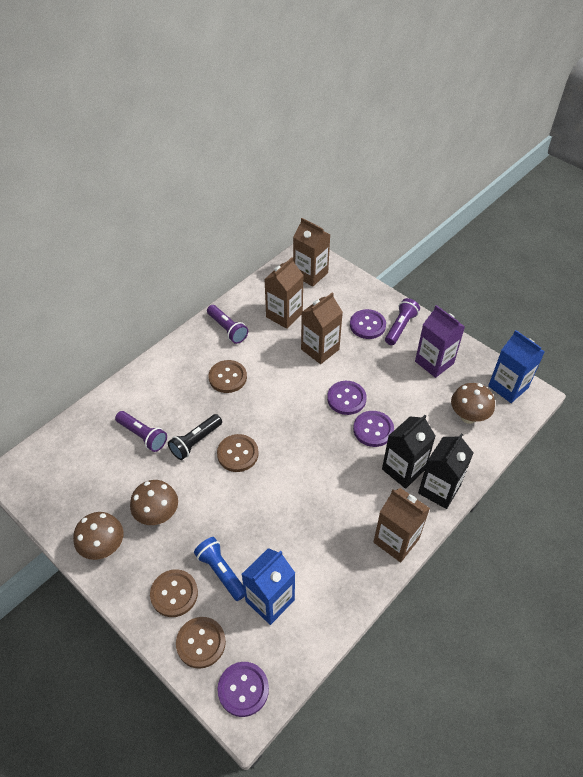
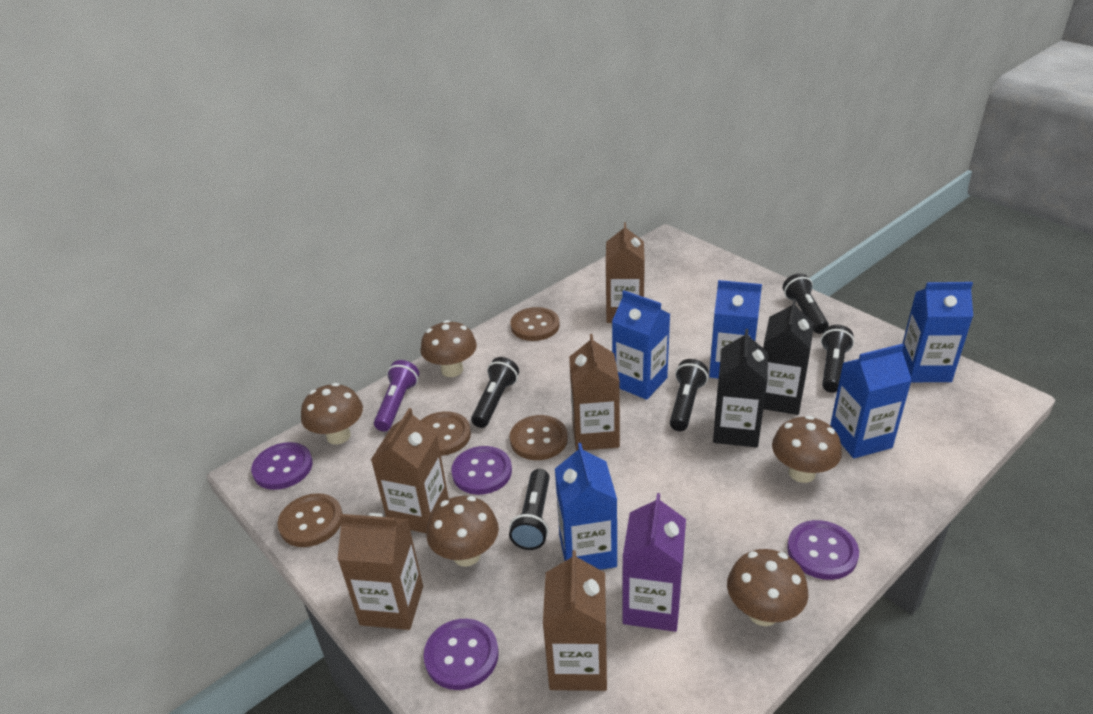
black flashlight: 1 -> 5
blue carton: 2 -> 5
blue flashlight: 1 -> 0
brown carton: 4 -> 5
brown mushroom: 3 -> 5
purple flashlight: 3 -> 1

